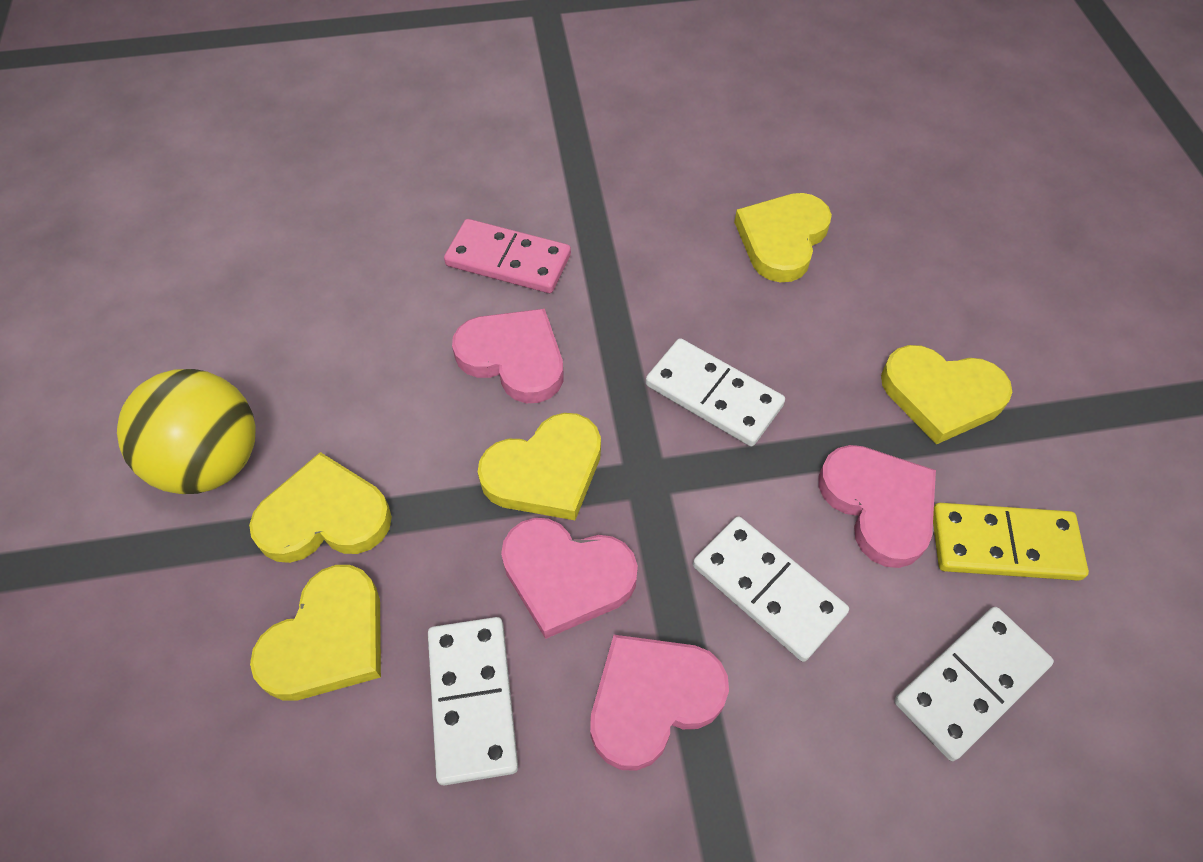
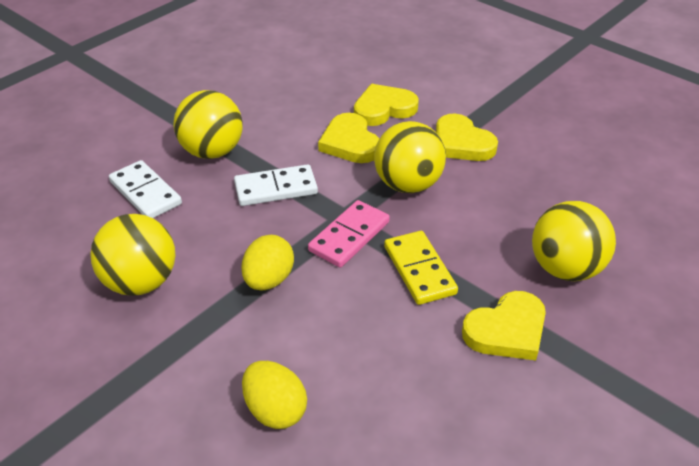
pink heart: 4 -> 0
white domino: 4 -> 2
yellow ball: 1 -> 4
yellow egg: 0 -> 2
yellow heart: 5 -> 4

